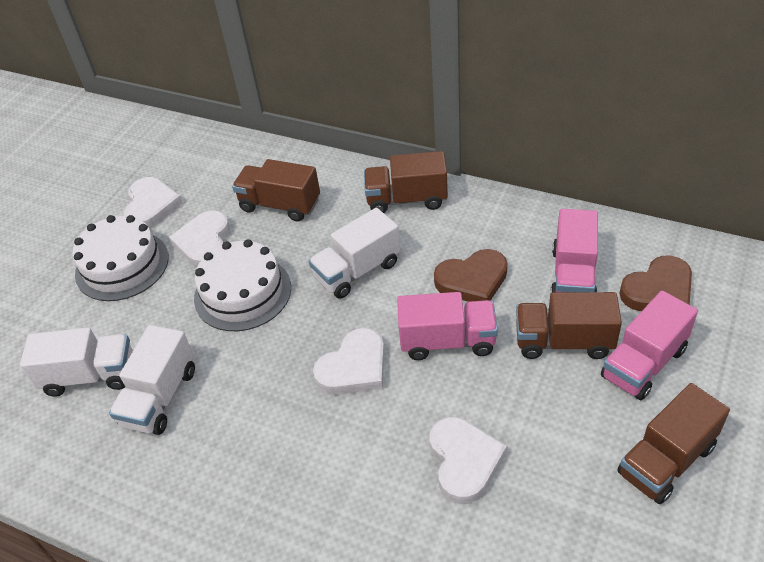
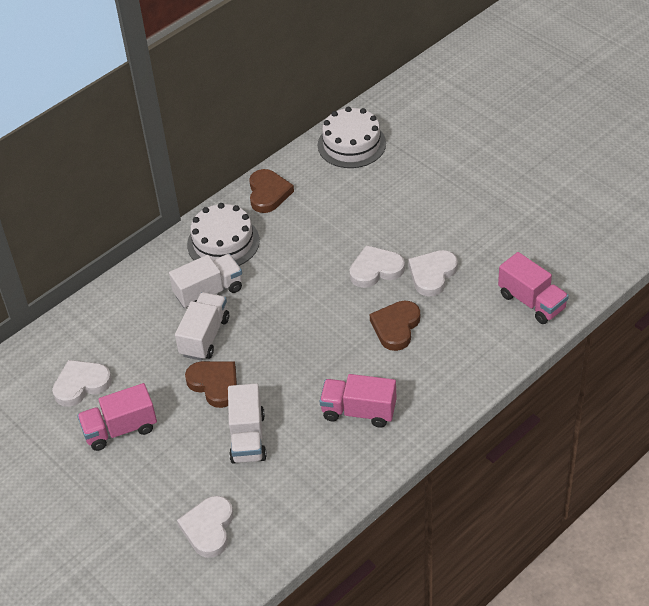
brown heart: 2 -> 3
brown truck: 4 -> 0

